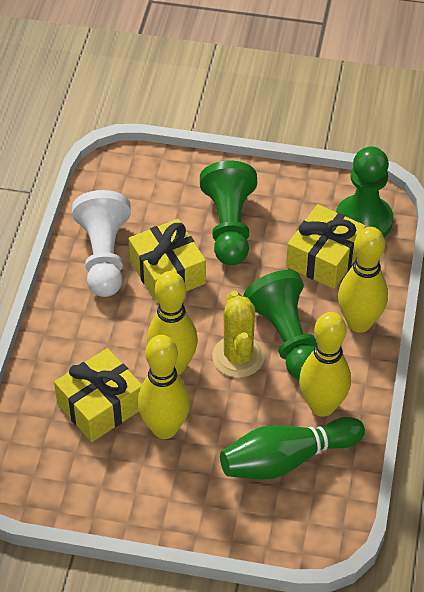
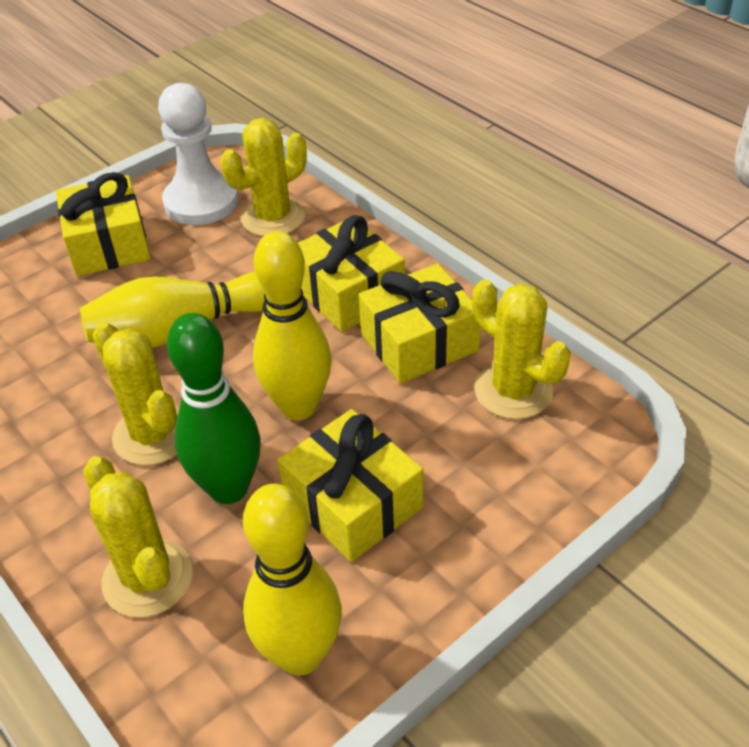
green pawn: 3 -> 0
yellow bowling pin: 4 -> 3
yellow cactus: 1 -> 4
yellow gift: 3 -> 4

